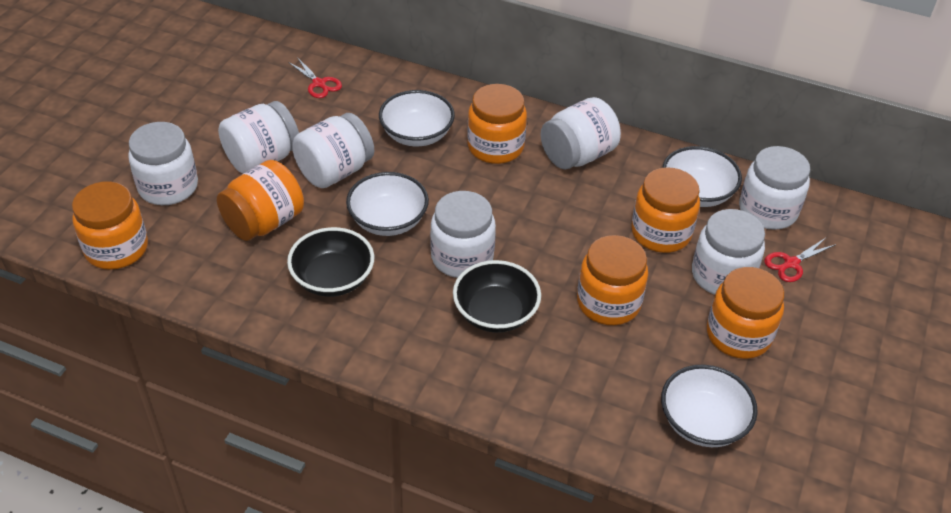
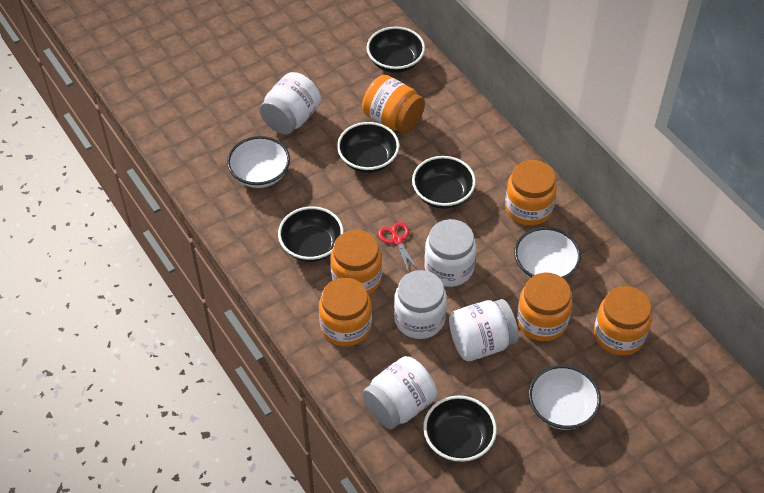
black bowl: 2 -> 5
red scissors: 2 -> 1
white bowl: 4 -> 3
white jar: 7 -> 5

